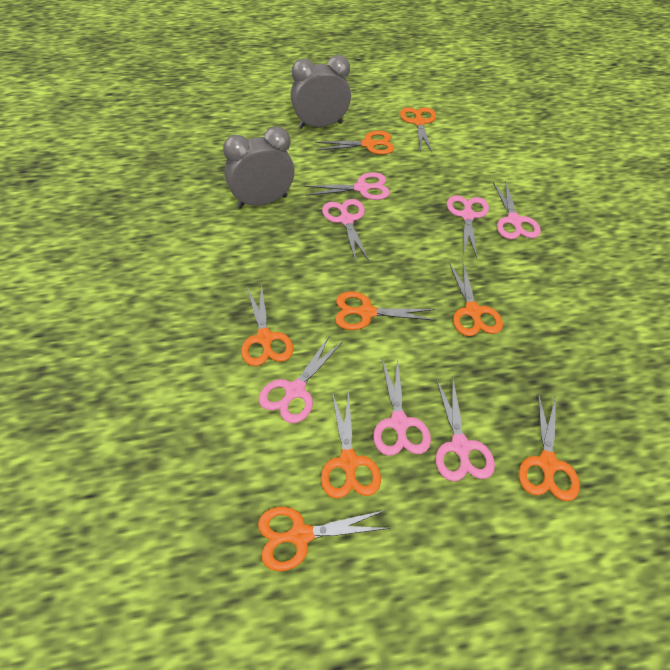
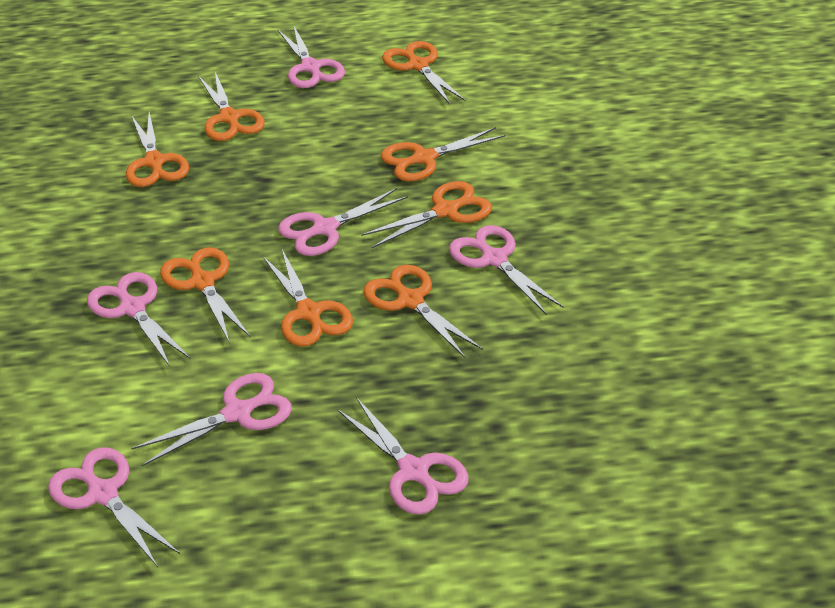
grey clock: 2 -> 0

